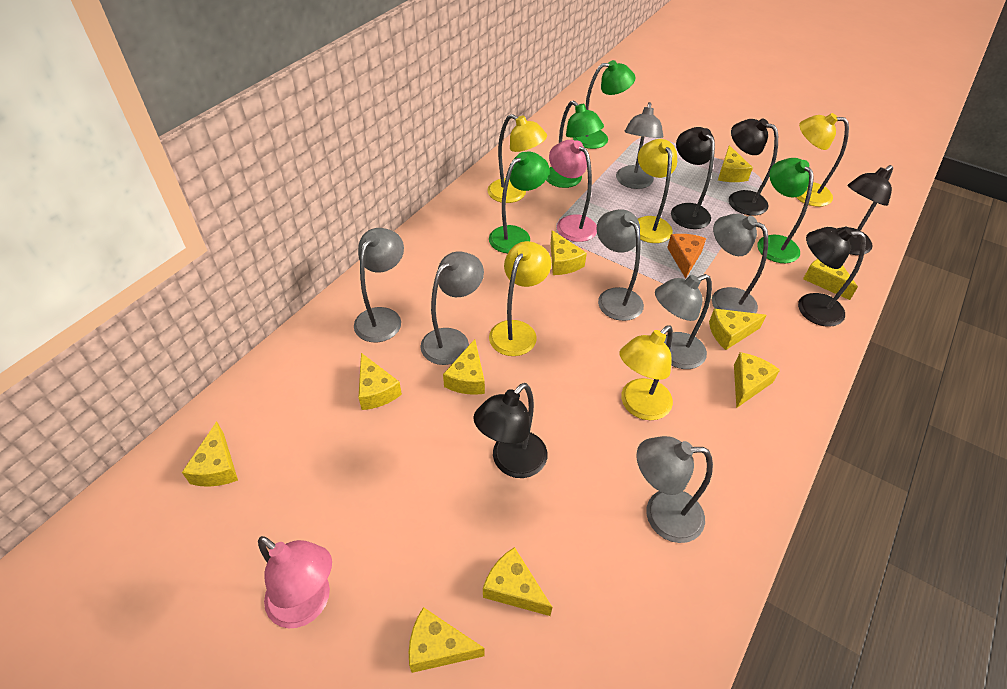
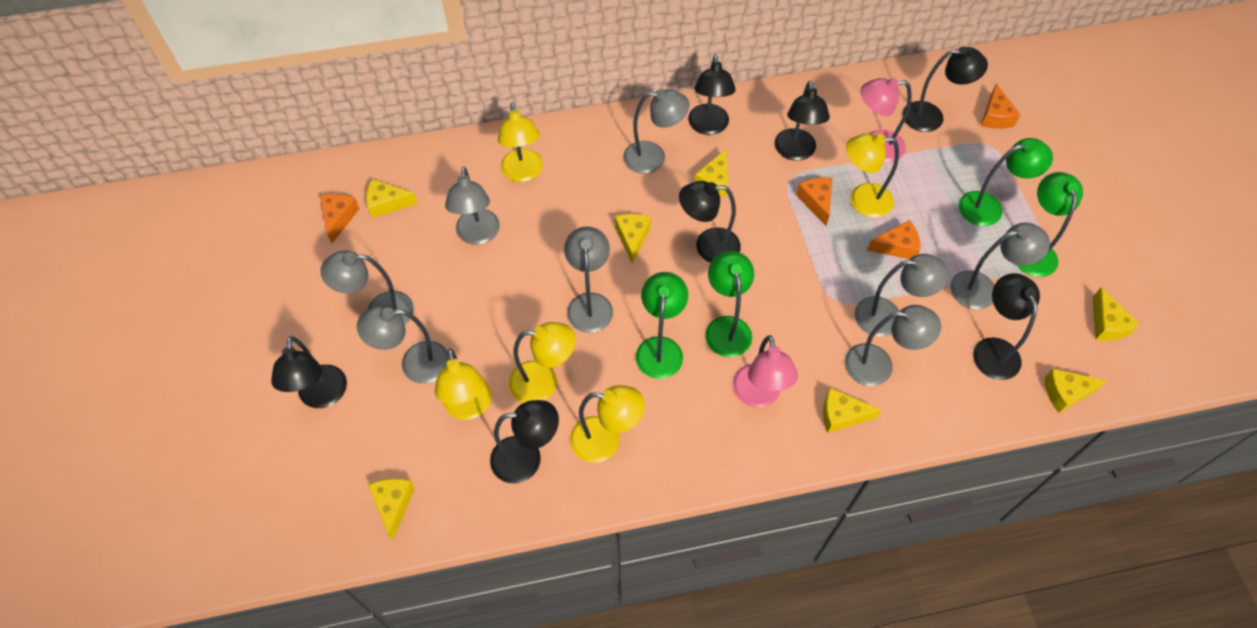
black lamp: 5 -> 7
grey lamp: 7 -> 8
orange cheese: 1 -> 4
yellow cheese: 10 -> 7

